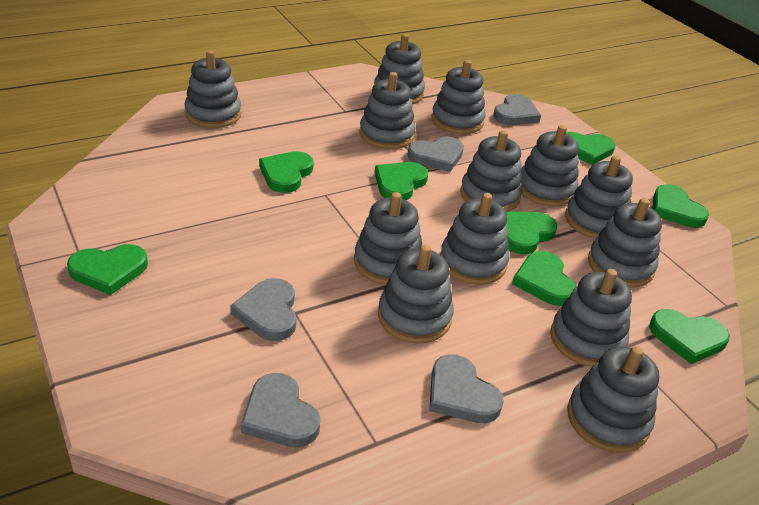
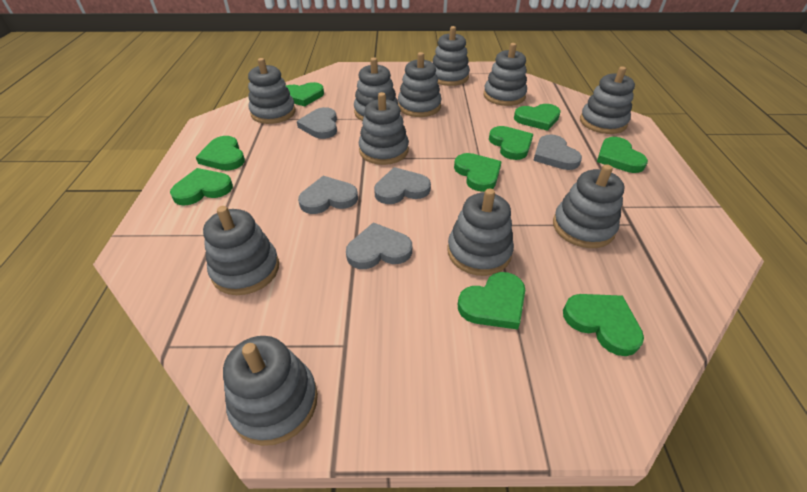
green heart: 8 -> 9
grey stacking toy: 13 -> 11

